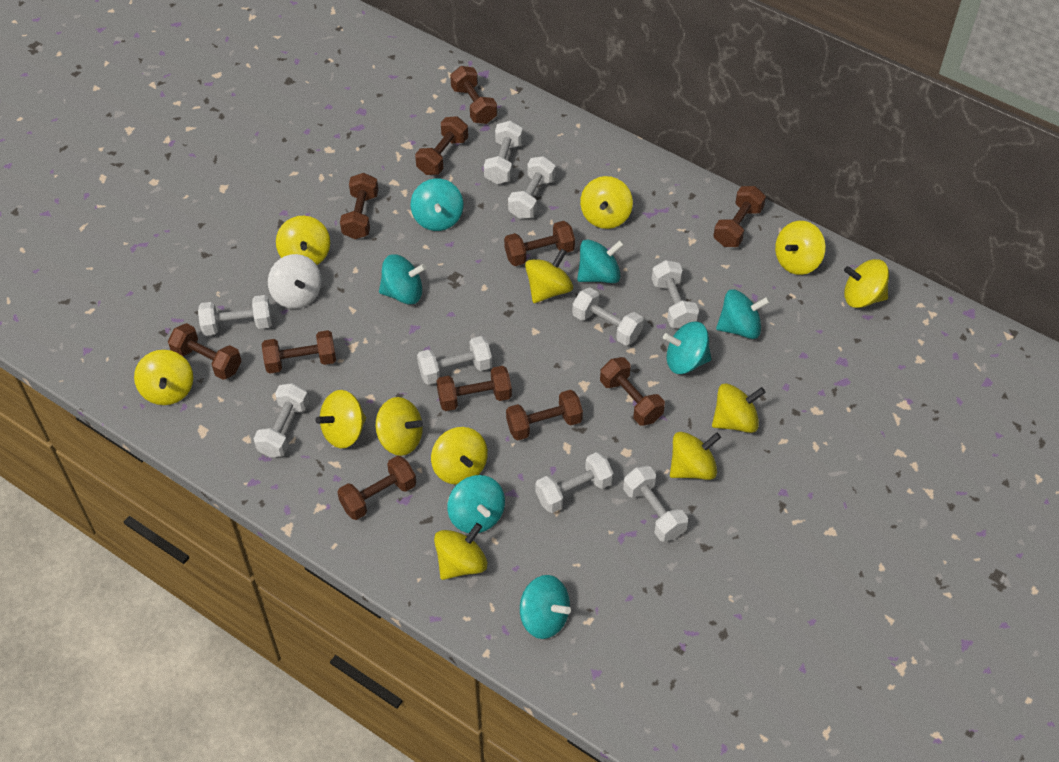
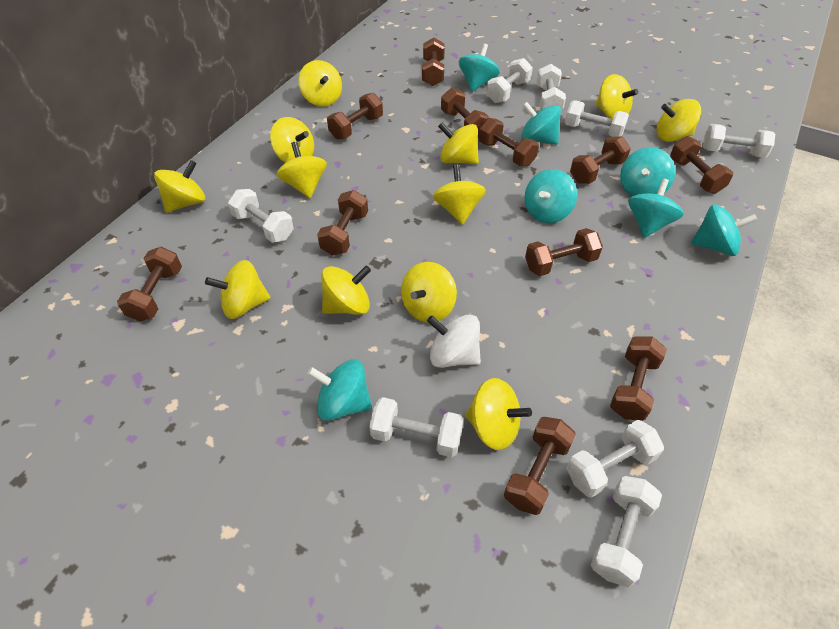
white dumbbell: 9 -> 8

